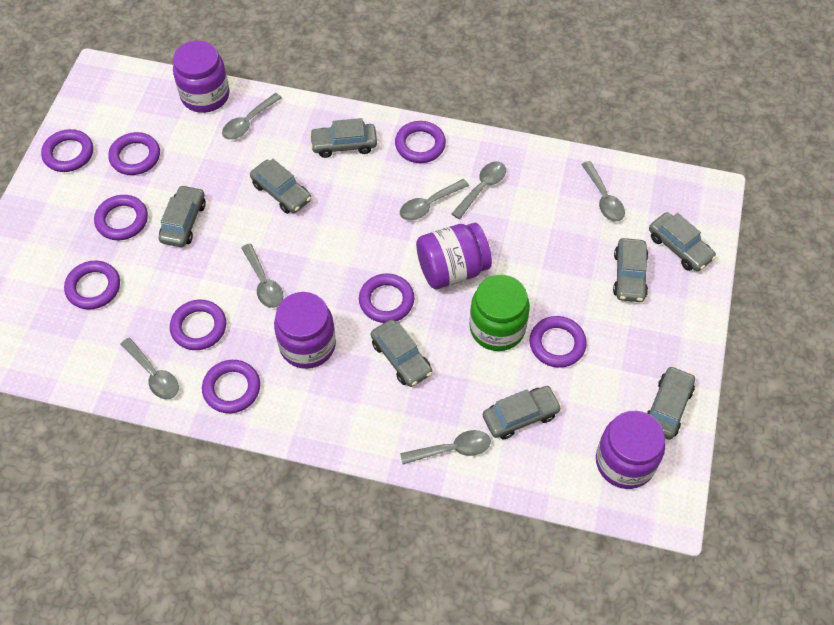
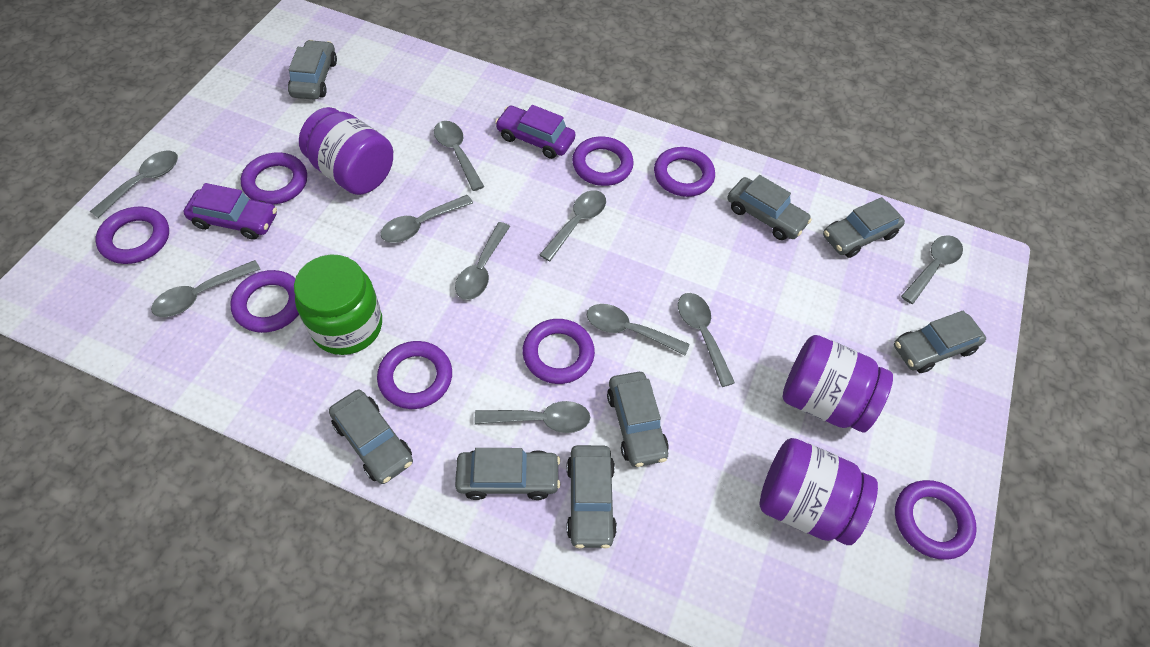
grey spoon: 7 -> 10
purple car: 0 -> 2
purple jar: 4 -> 3
purple ring: 9 -> 8

